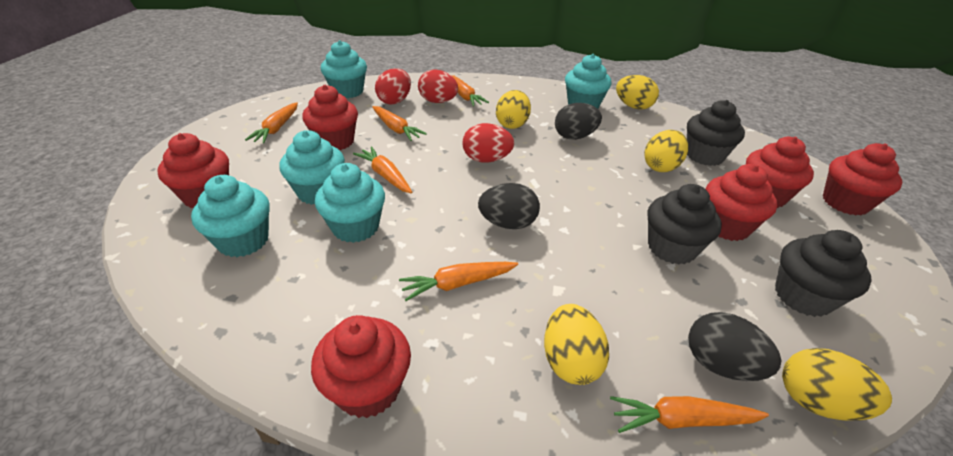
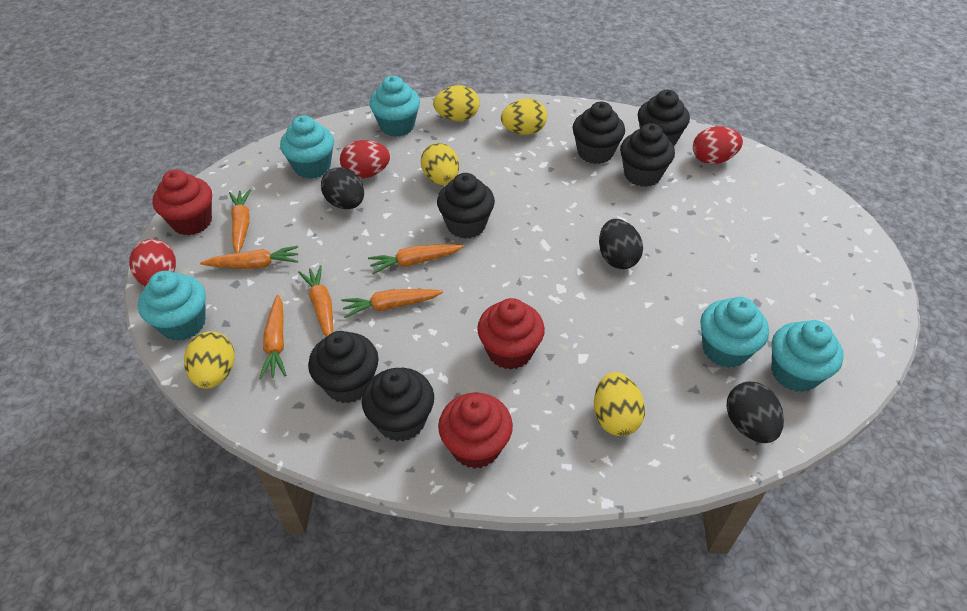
black cupcake: 3 -> 6
red cupcake: 6 -> 3

